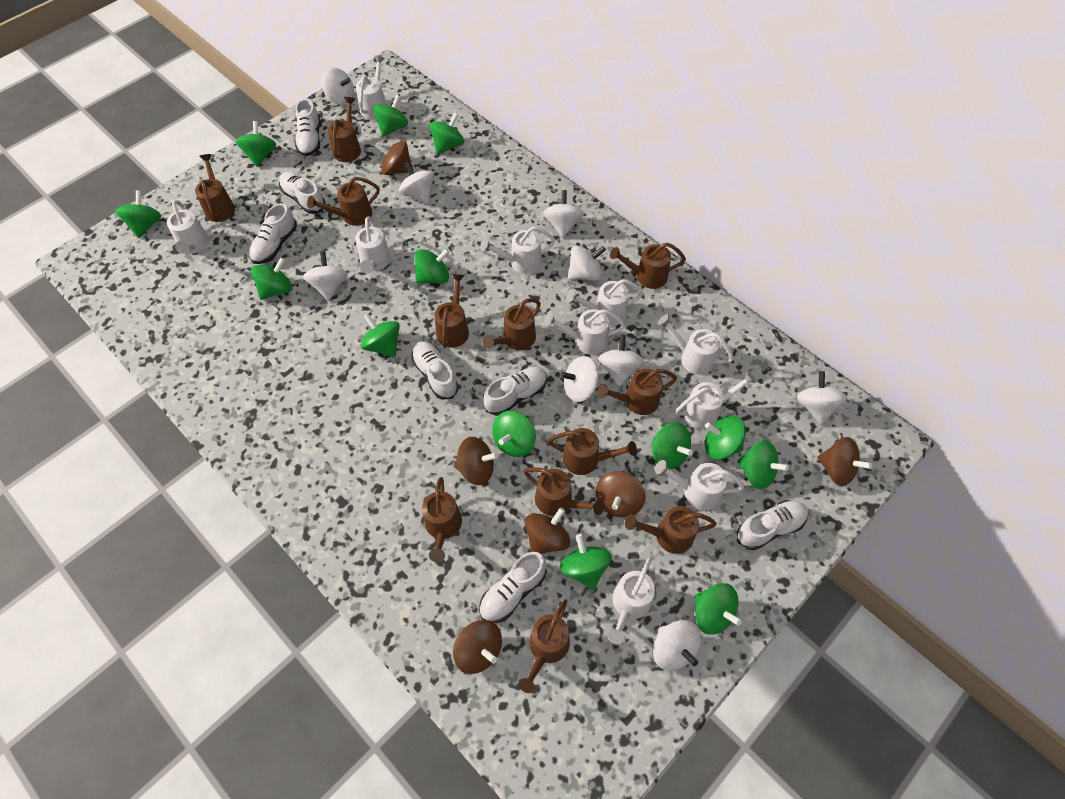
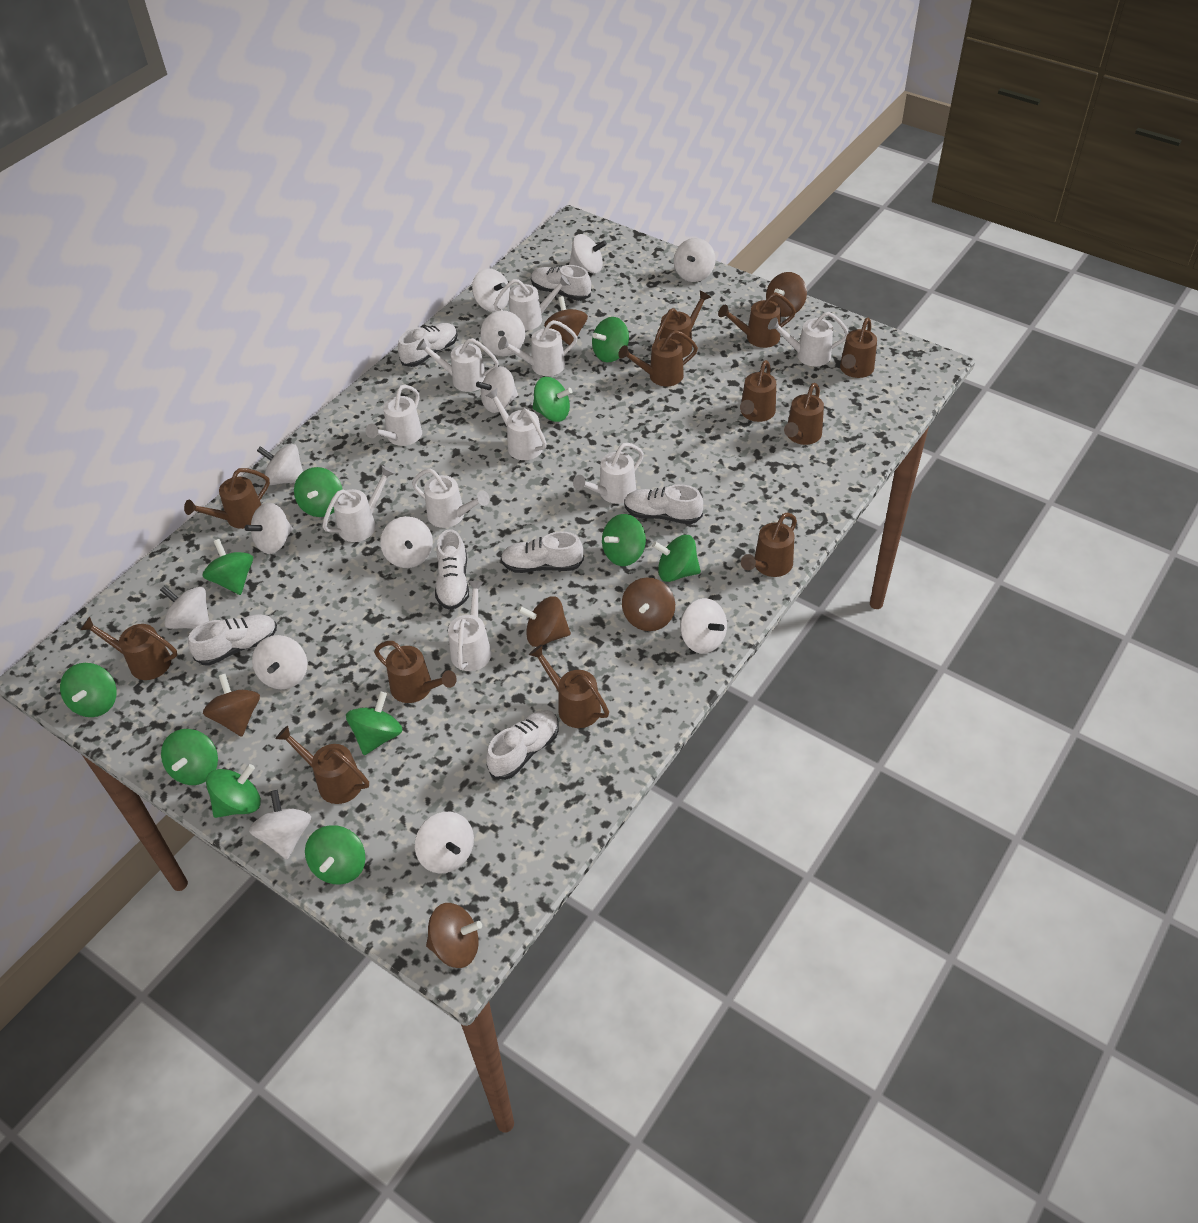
green spinning top: 13 -> 11
white spinning top: 9 -> 13

